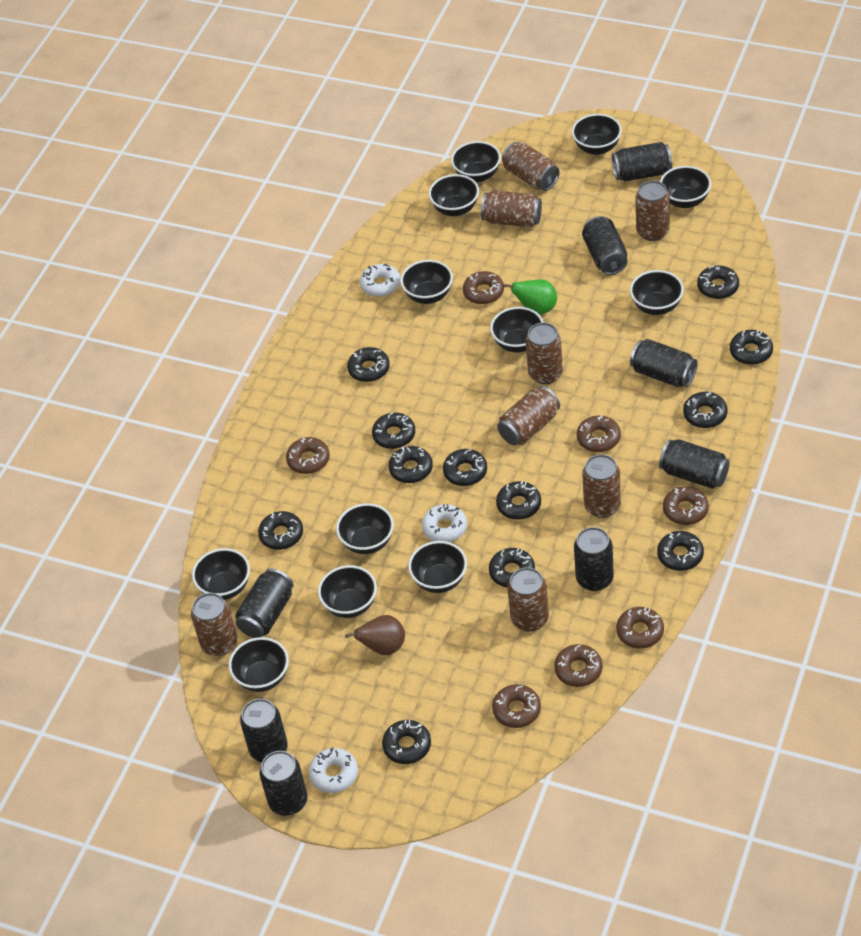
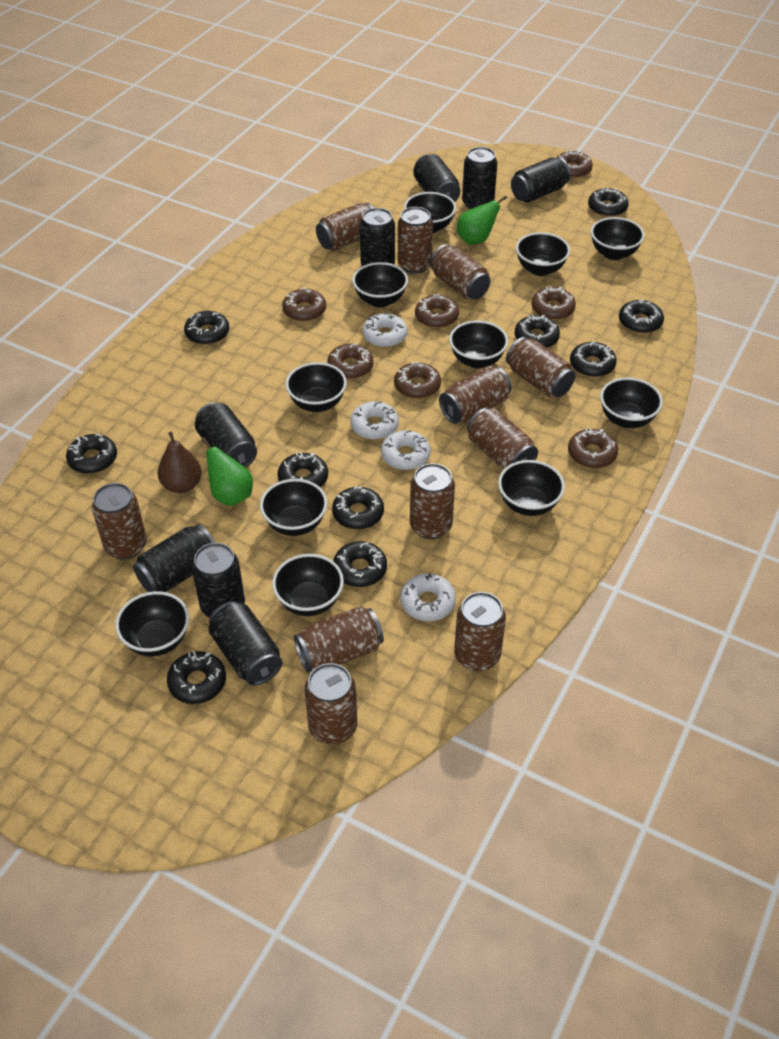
black bowl: 12 -> 11
black donut: 12 -> 10
brown can: 8 -> 11
green pear: 1 -> 2
white donut: 3 -> 4

